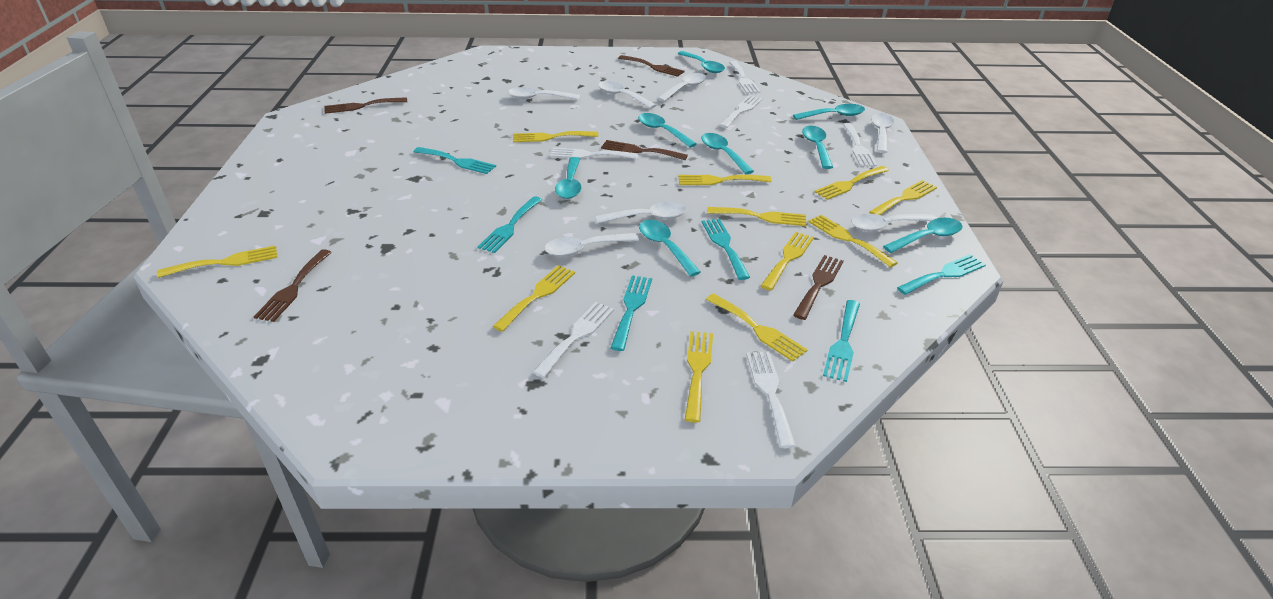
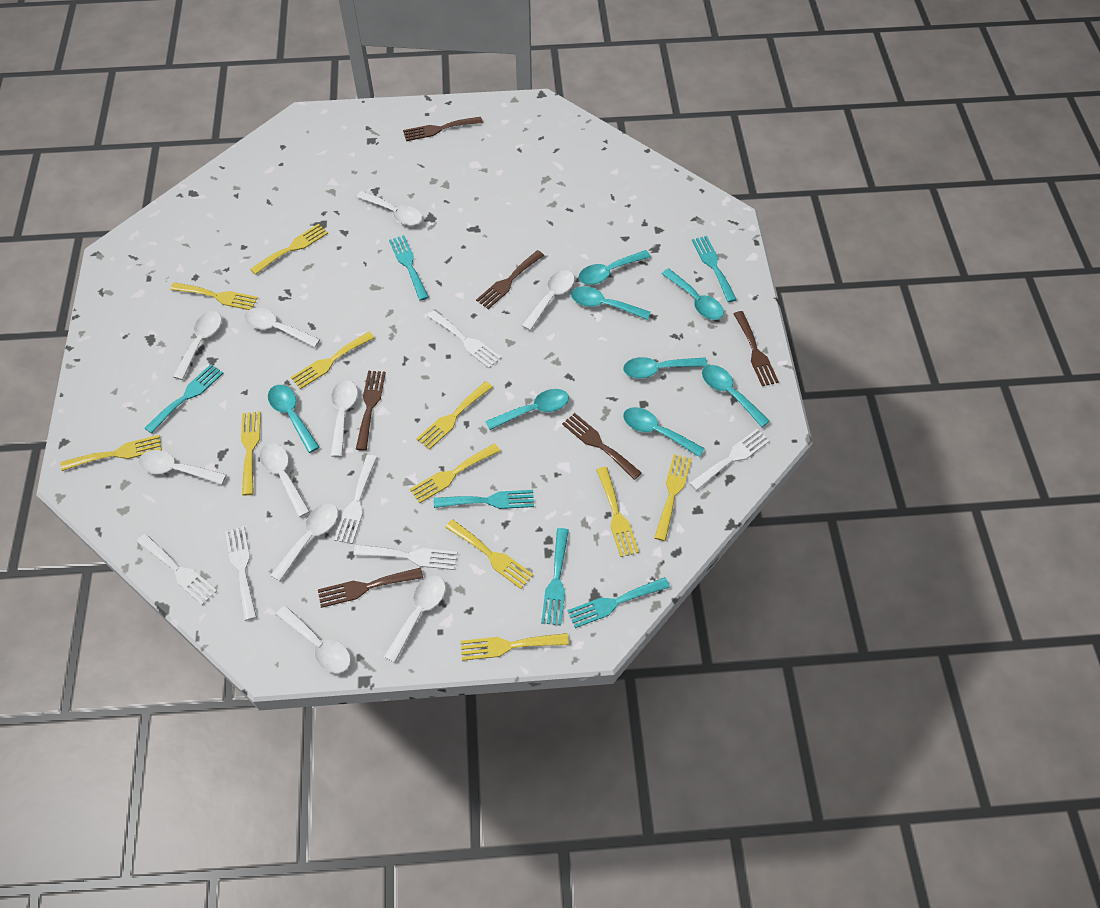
brown fork: 5 -> 6
white spoon: 7 -> 10

